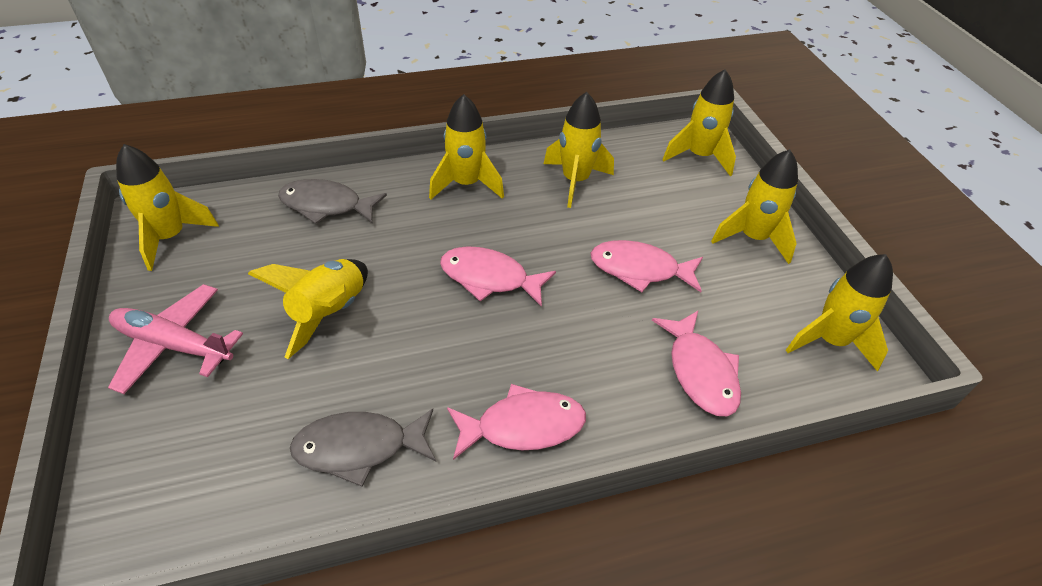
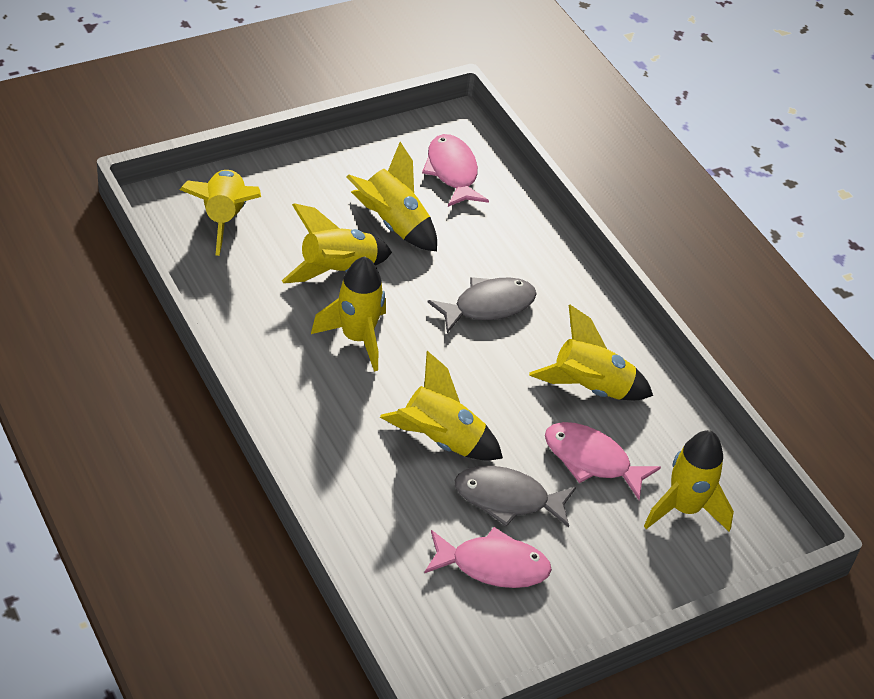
pink fish: 4 -> 3
pink plane: 1 -> 0

